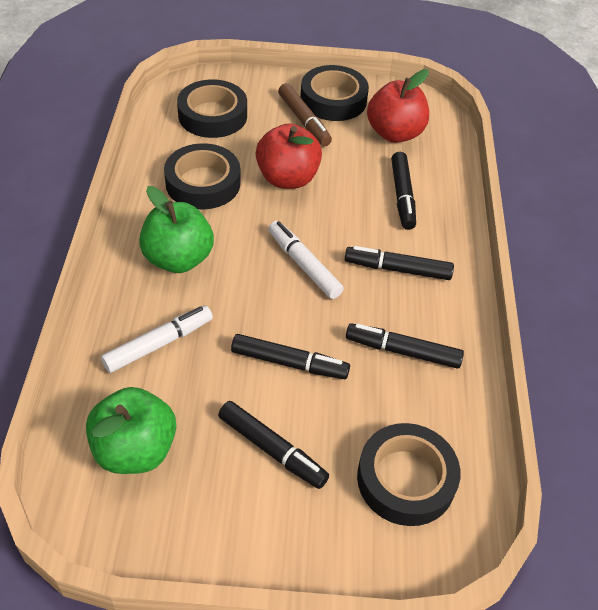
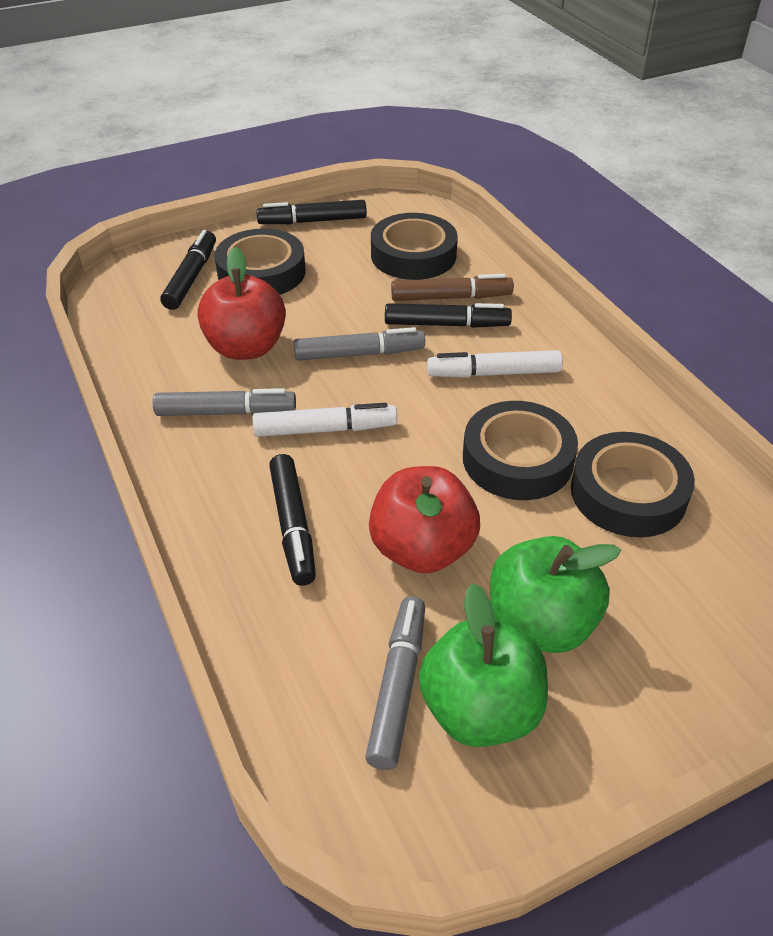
black marker: 5 -> 4
grey marker: 0 -> 3

